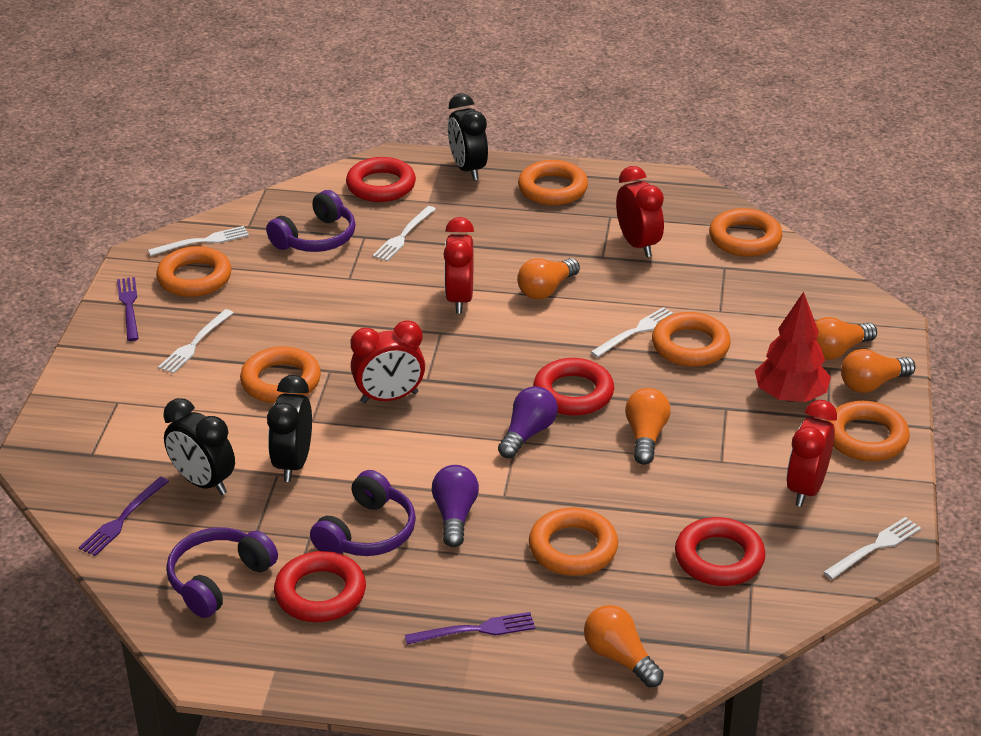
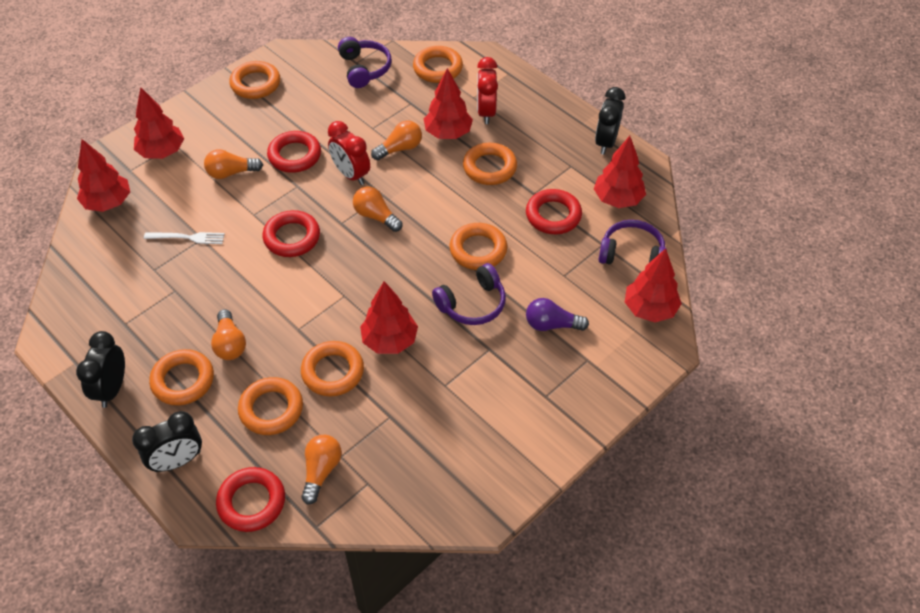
purple fork: 3 -> 0
purple light bulb: 2 -> 1
red clock: 4 -> 2
red tree: 1 -> 6
white fork: 5 -> 1

